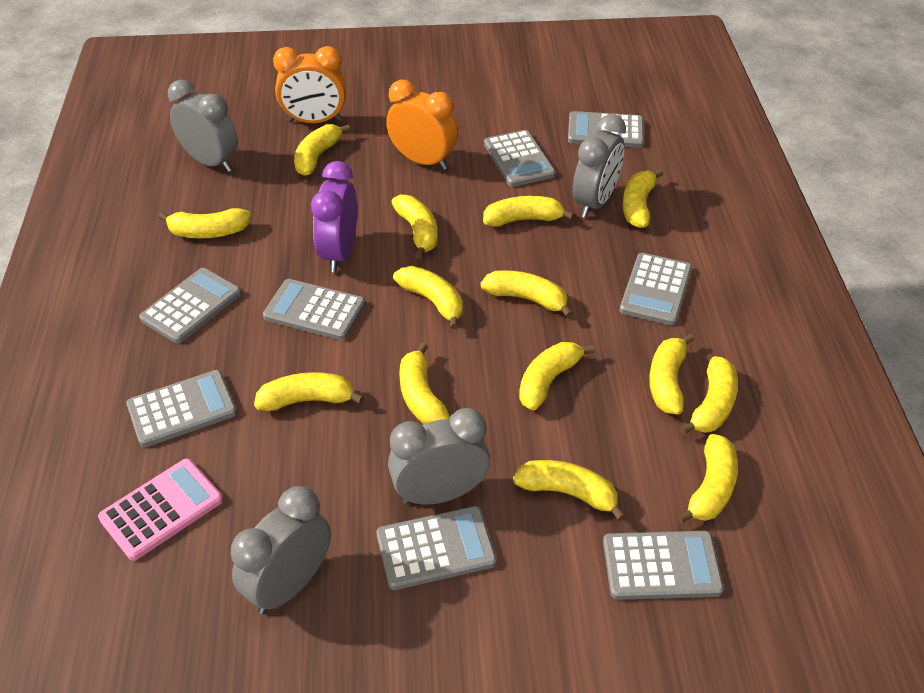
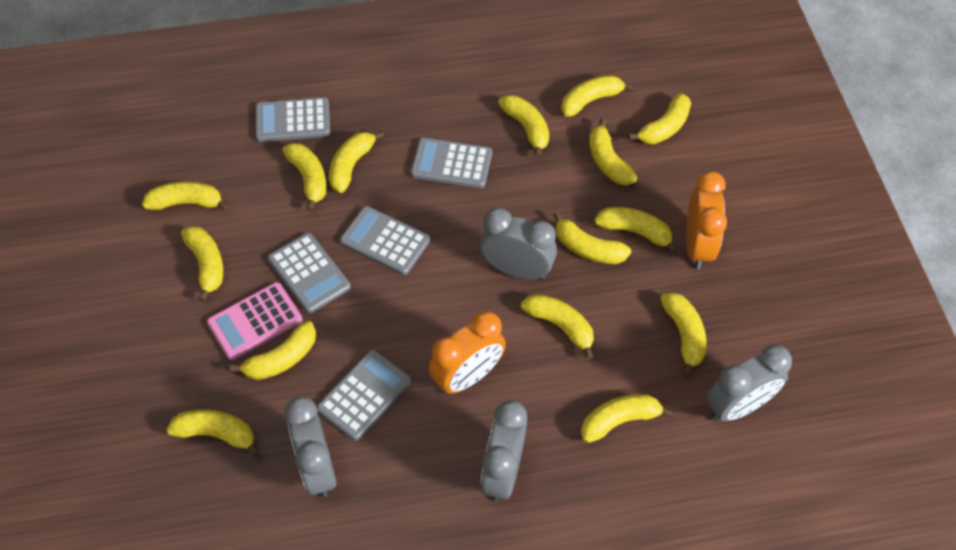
grey calculator: 8 -> 5
purple clock: 1 -> 0
yellow banana: 14 -> 15

